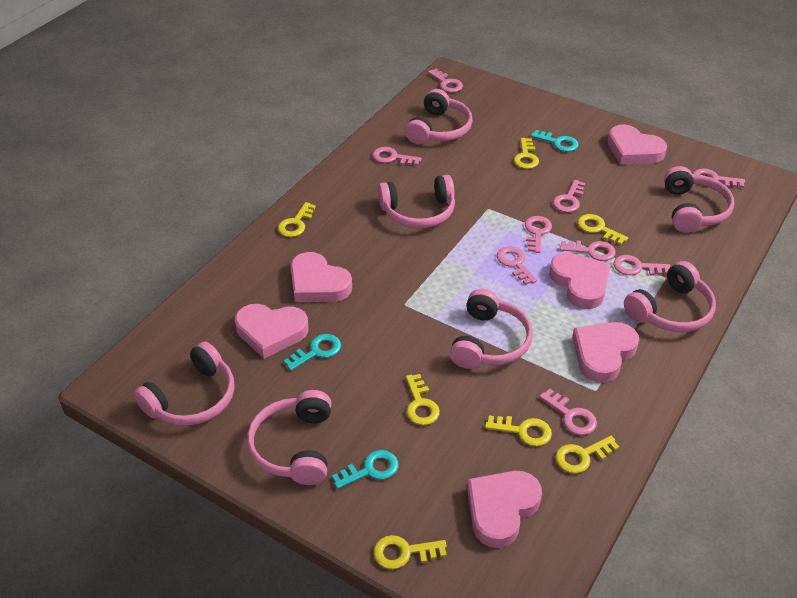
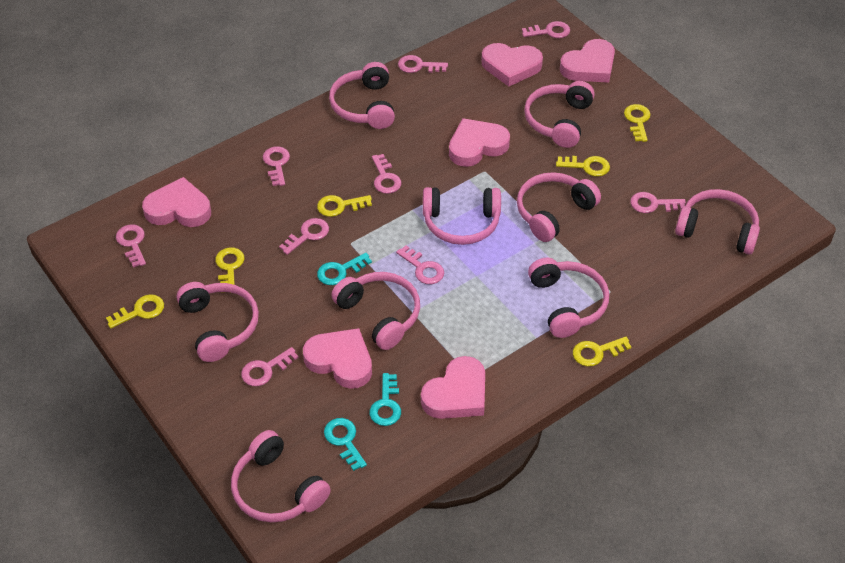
pink headphones: 7 -> 9
yellow key: 7 -> 6

